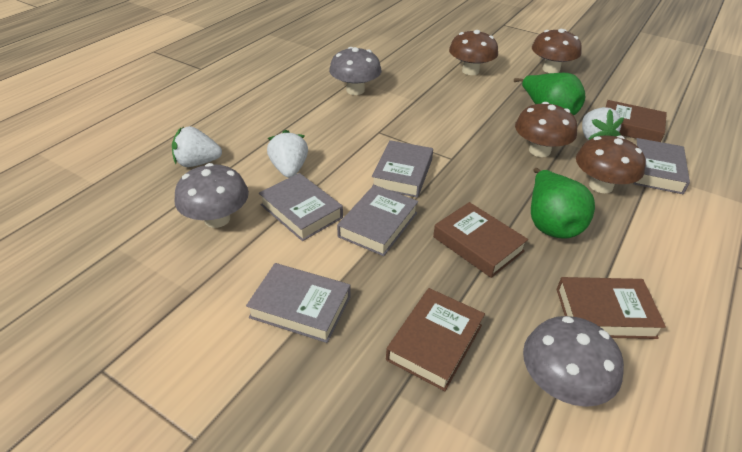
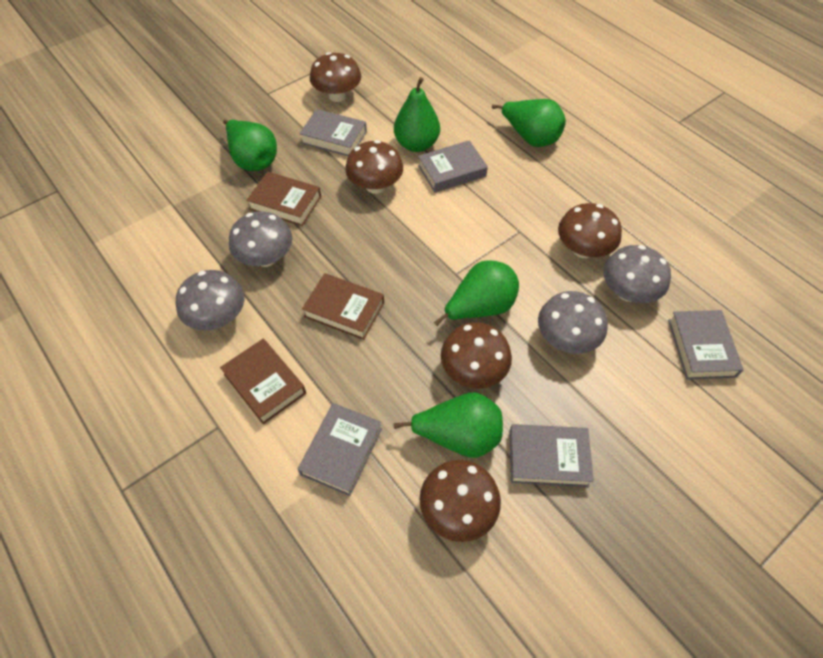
brown book: 4 -> 3
brown mushroom: 4 -> 5
green pear: 2 -> 5
grey mushroom: 3 -> 4
white strawberry: 3 -> 0

